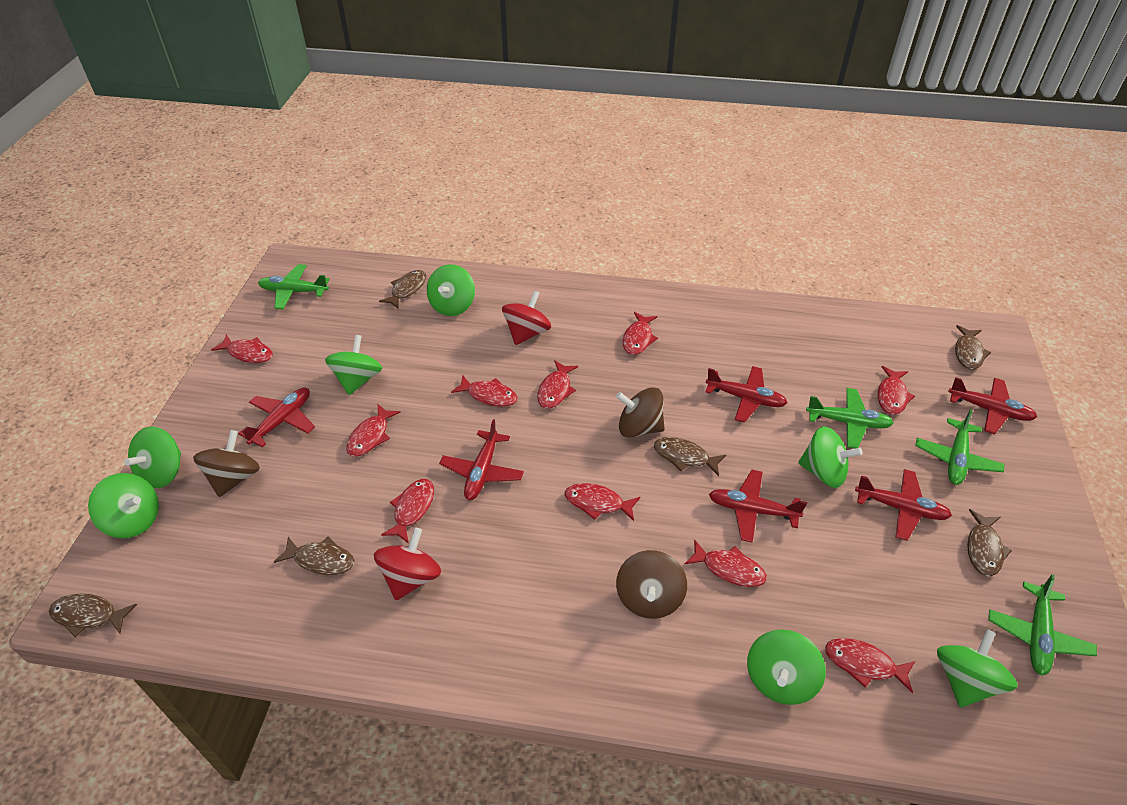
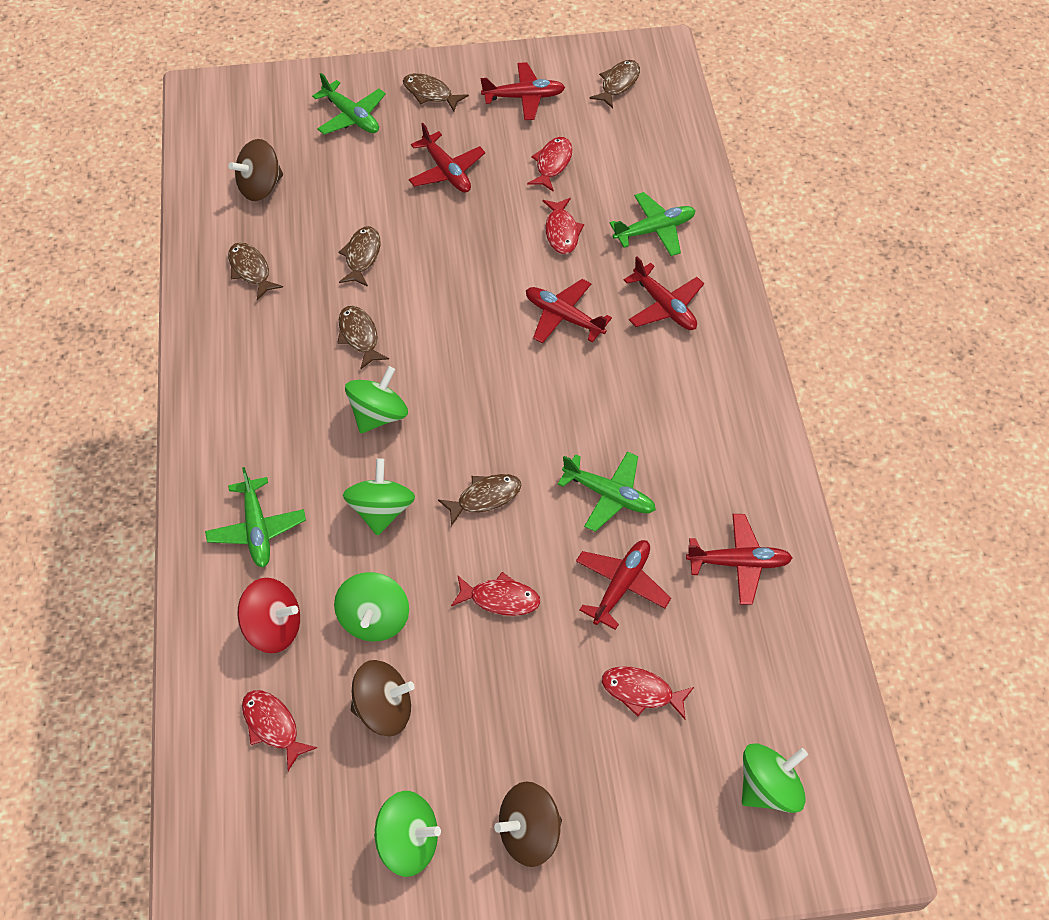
green spinning top: 7 -> 5
red fish: 10 -> 5
red spinning top: 2 -> 1

